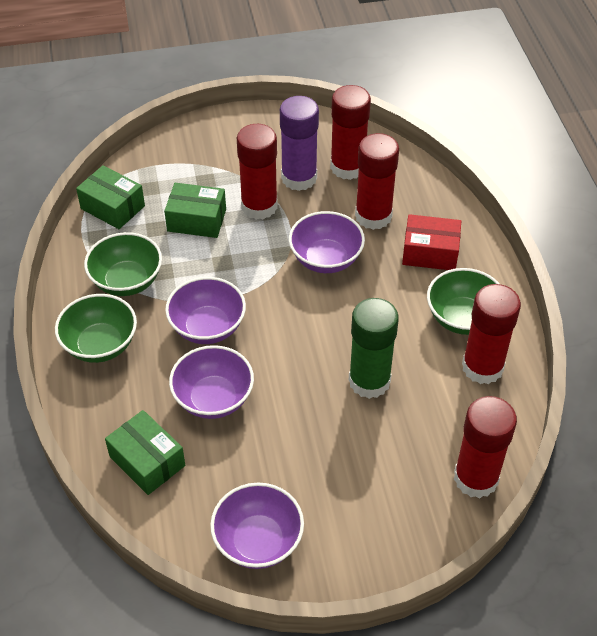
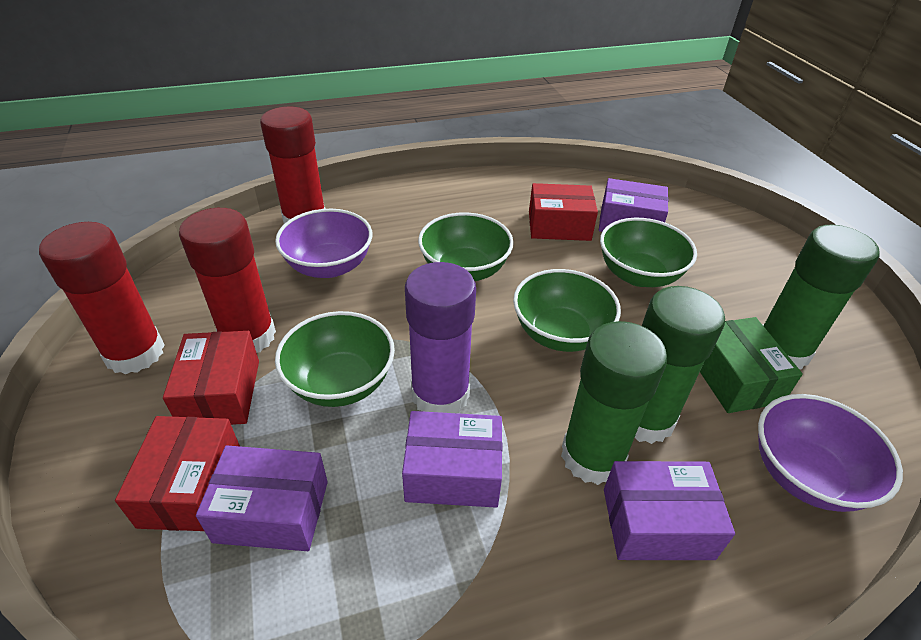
green bowl: 3 -> 4
green box: 3 -> 1
green glue stick: 1 -> 3
purple bowl: 4 -> 2
purple box: 0 -> 4
red box: 1 -> 3
red glue stick: 5 -> 3

